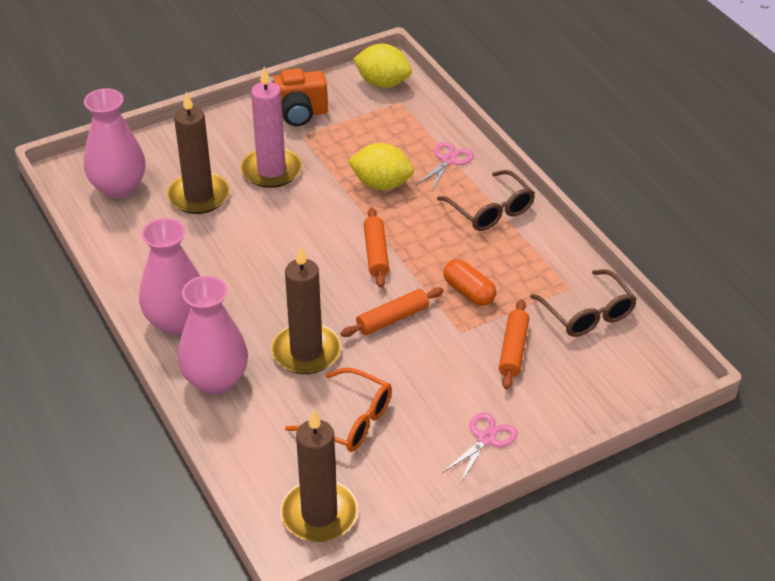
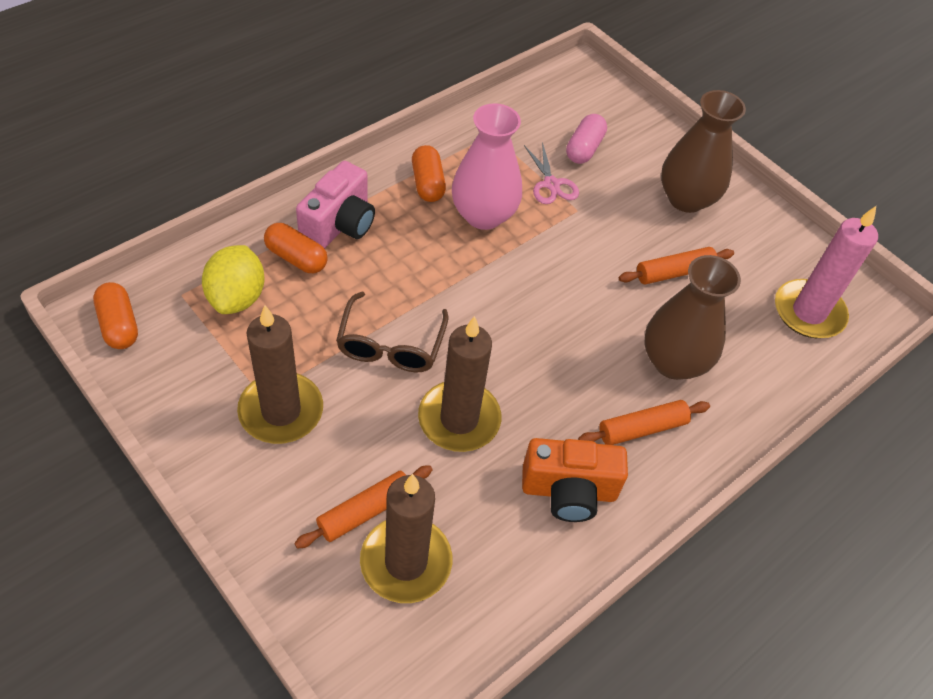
brown glasses: 2 -> 1
brown vase: 0 -> 2
orange capsule: 1 -> 3
orange glasses: 1 -> 0
pink camera: 0 -> 1
pink capsule: 0 -> 1
pink scissors: 2 -> 1
pink vase: 3 -> 1
yellow lemon: 2 -> 1

